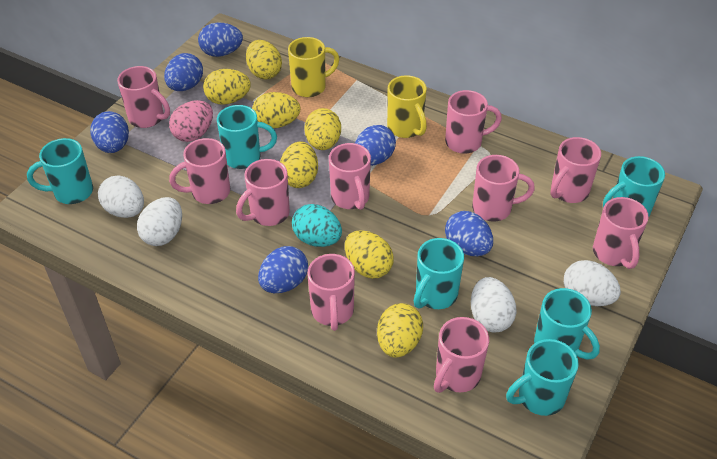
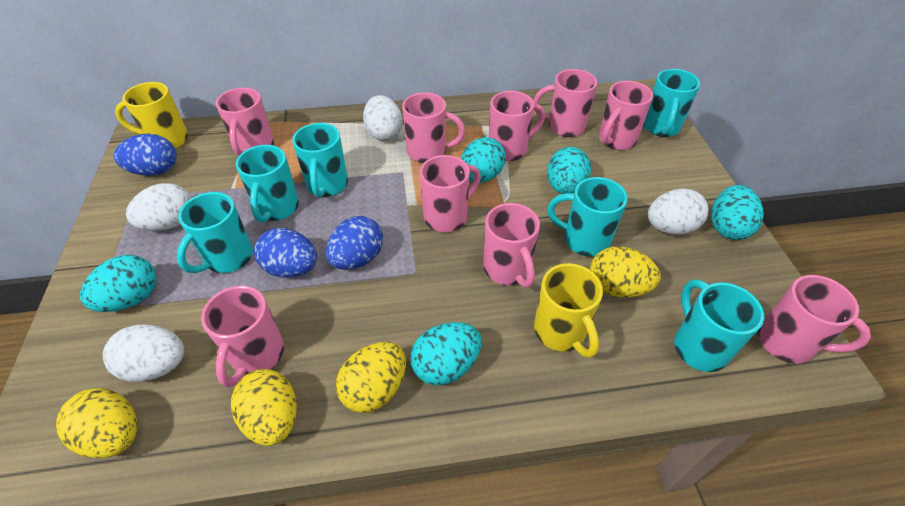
blue egg: 6 -> 3
pink egg: 1 -> 0
pink mug: 10 -> 9
turquoise egg: 1 -> 5
yellow egg: 7 -> 4

